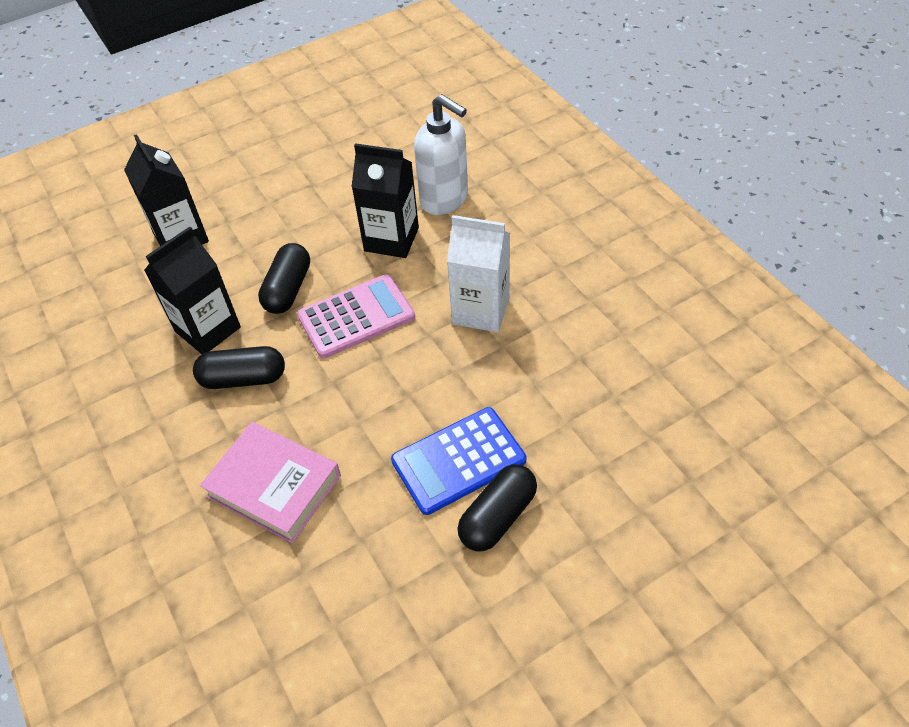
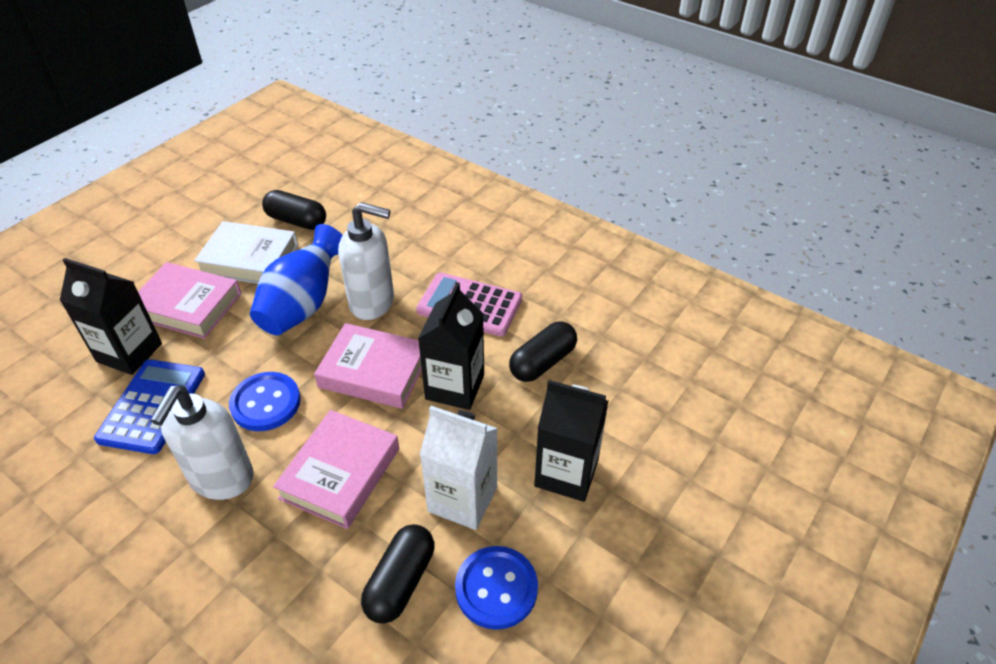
blue button: 0 -> 2
blue vase: 0 -> 1
pink book: 1 -> 3
white book: 0 -> 1
white soap dispenser: 1 -> 2

